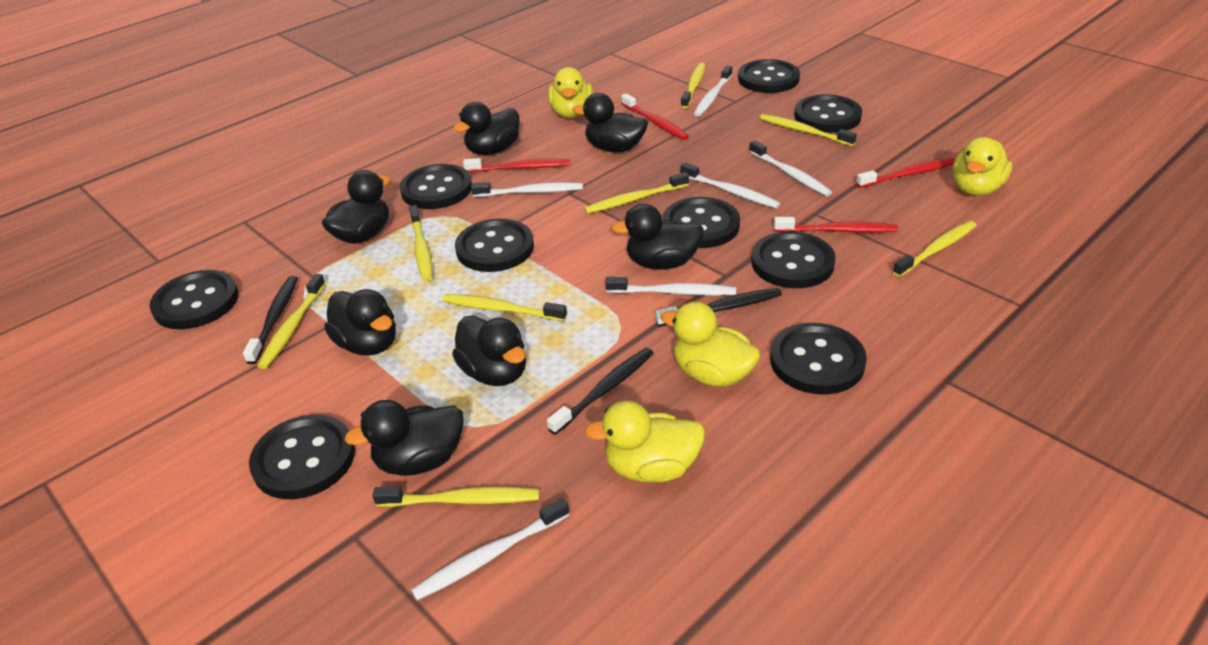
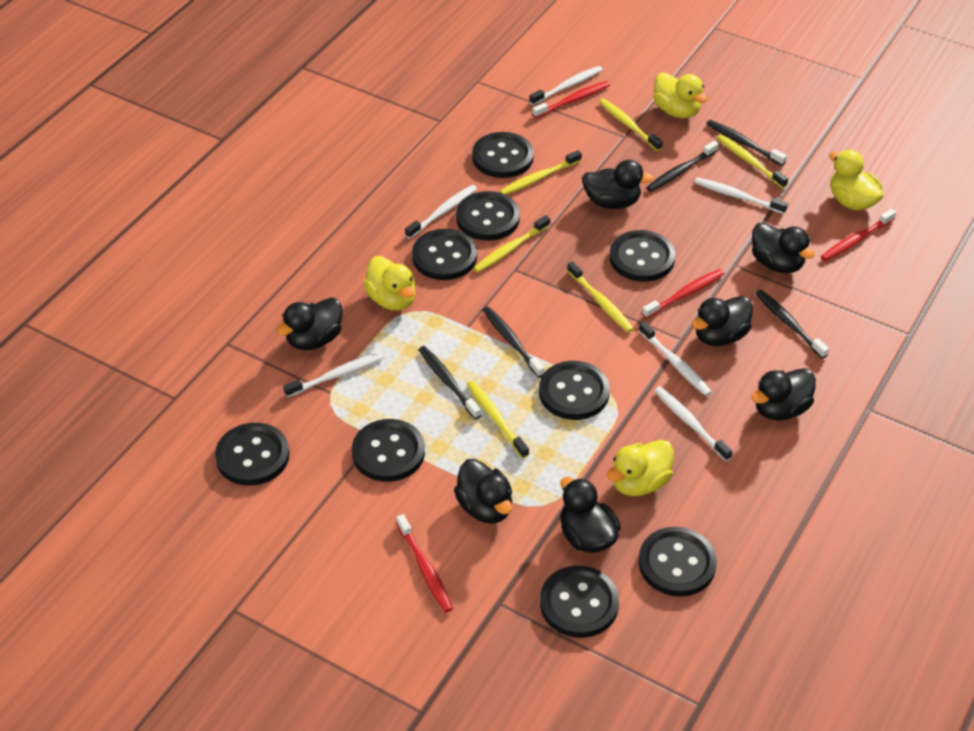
black toothbrush: 3 -> 5
yellow toothbrush: 8 -> 6

